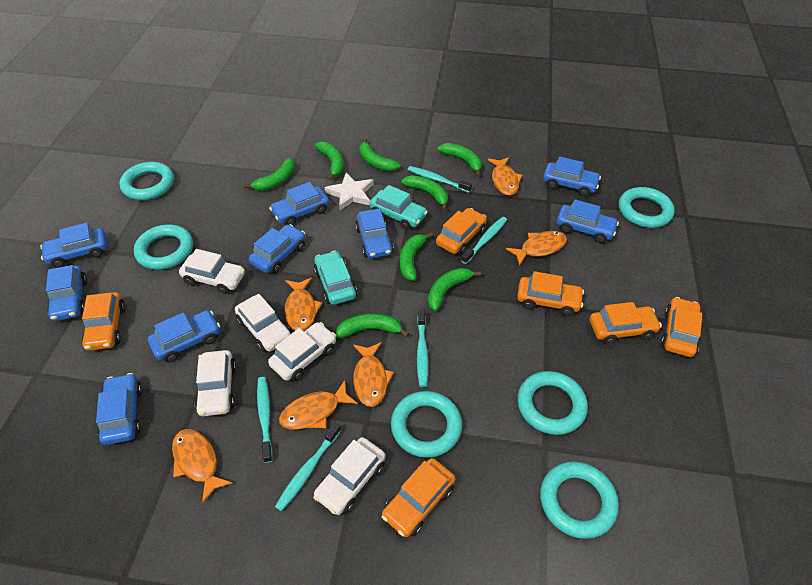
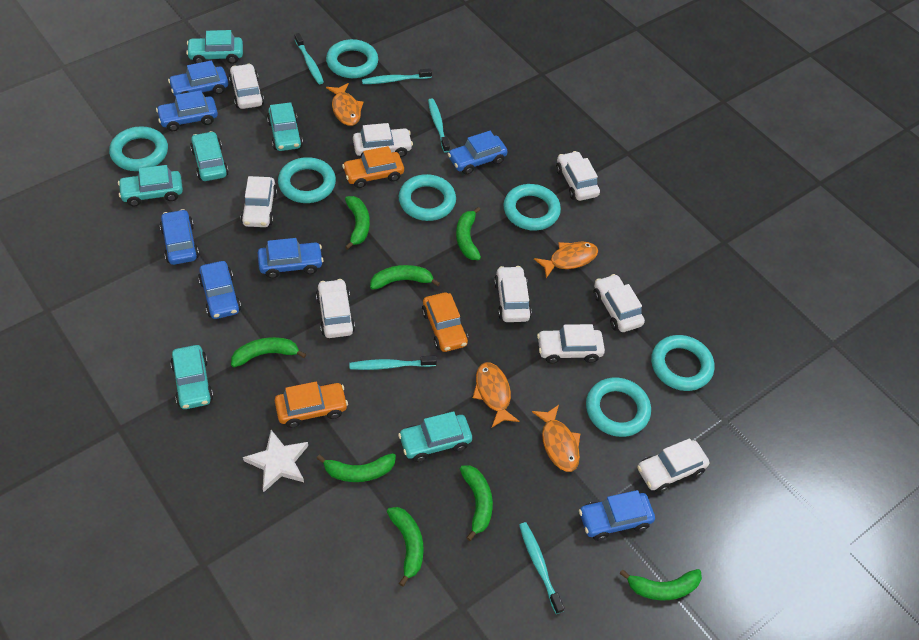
blue car: 9 -> 7
orange car: 6 -> 3
orange fish: 6 -> 4
turquoise car: 2 -> 6
turquoise ring: 6 -> 7
white car: 5 -> 9

